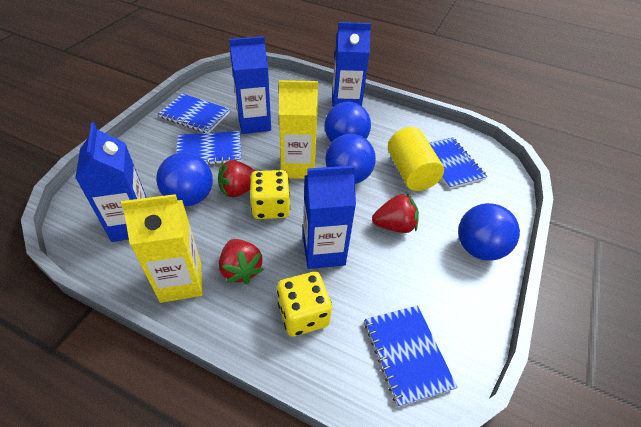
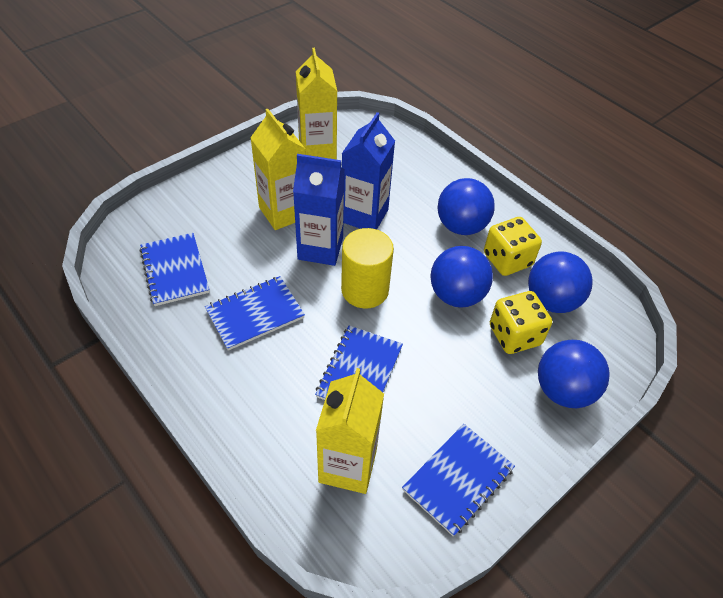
blue carton: 4 -> 2
red strawberry: 3 -> 0
yellow carton: 2 -> 3

